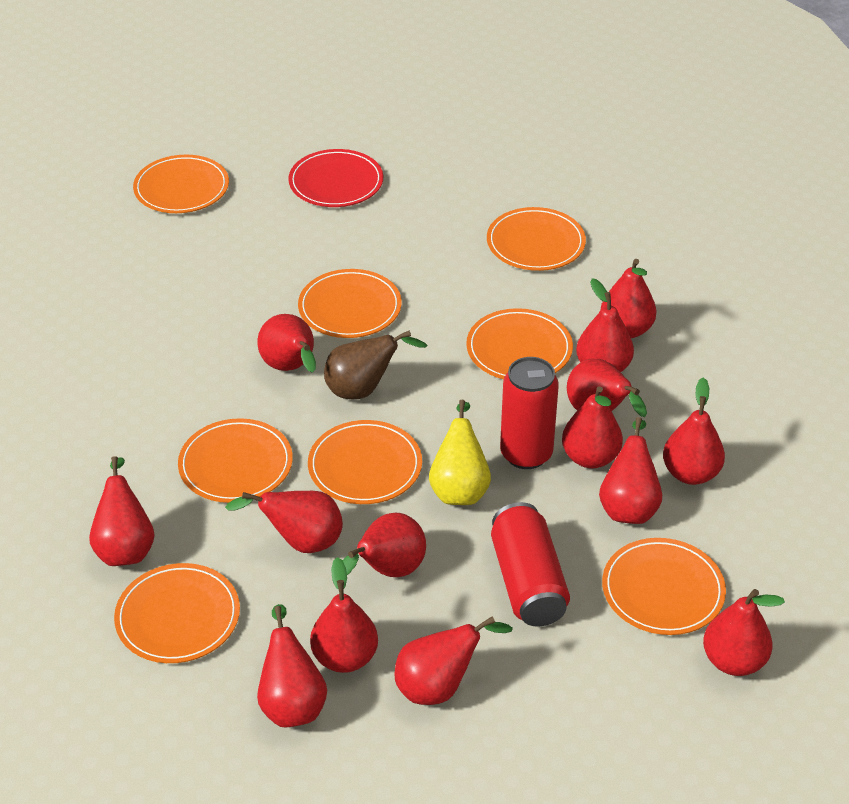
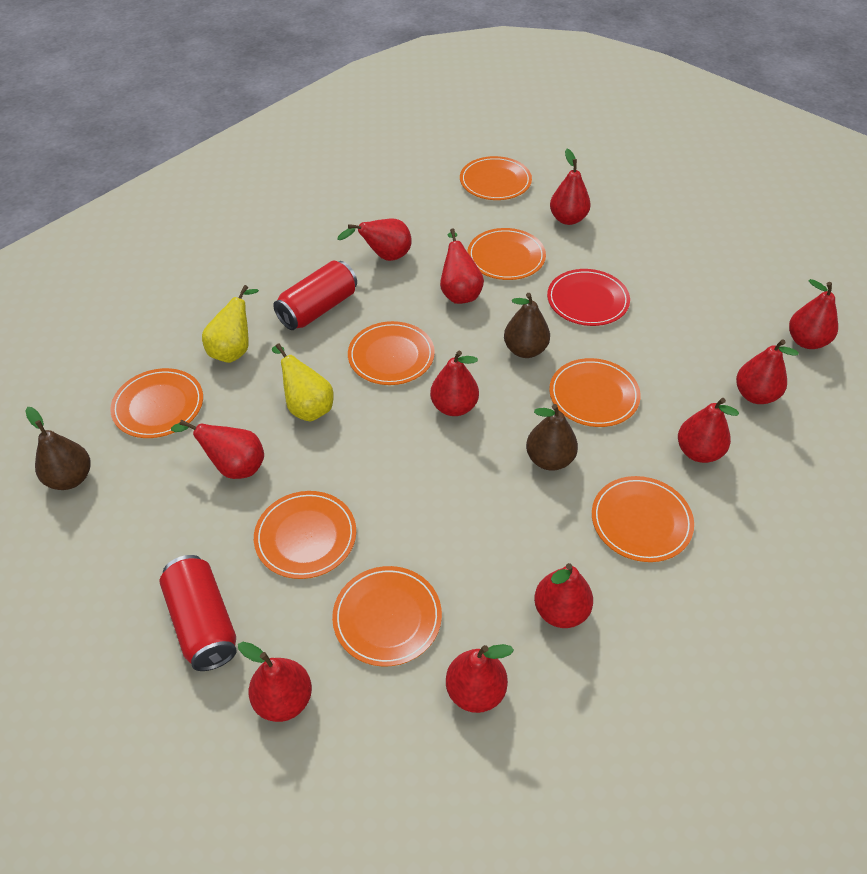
brown pear: 1 -> 3
red pear: 14 -> 11
yellow pear: 1 -> 2

